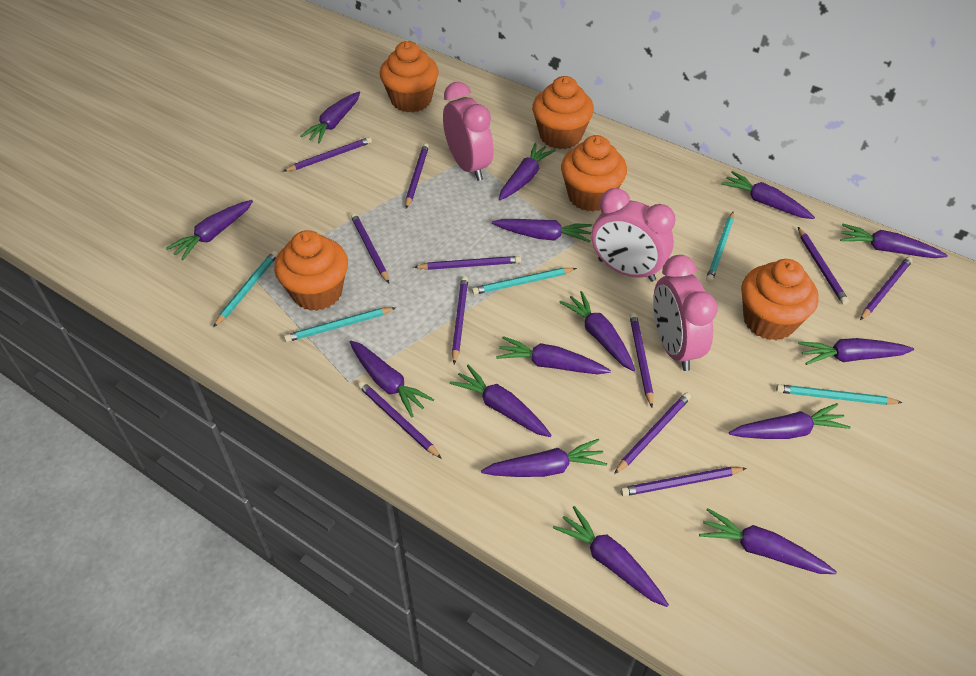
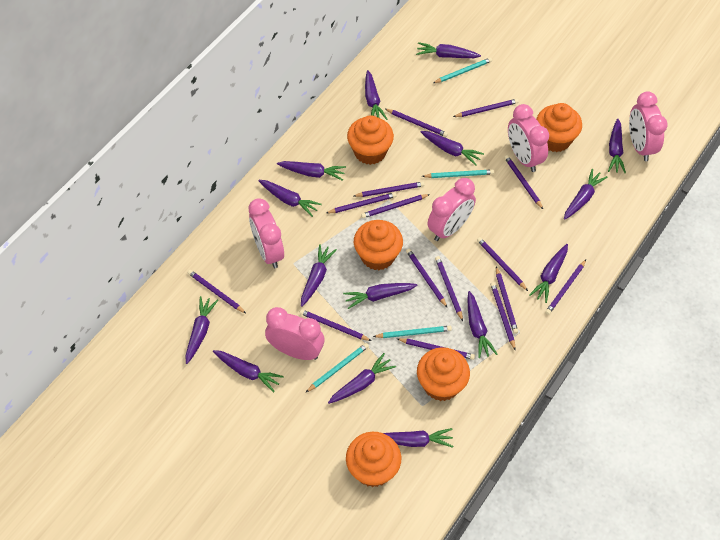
pink clock: 3 -> 5
purple pencil: 11 -> 15
turquoise pencil: 5 -> 4

